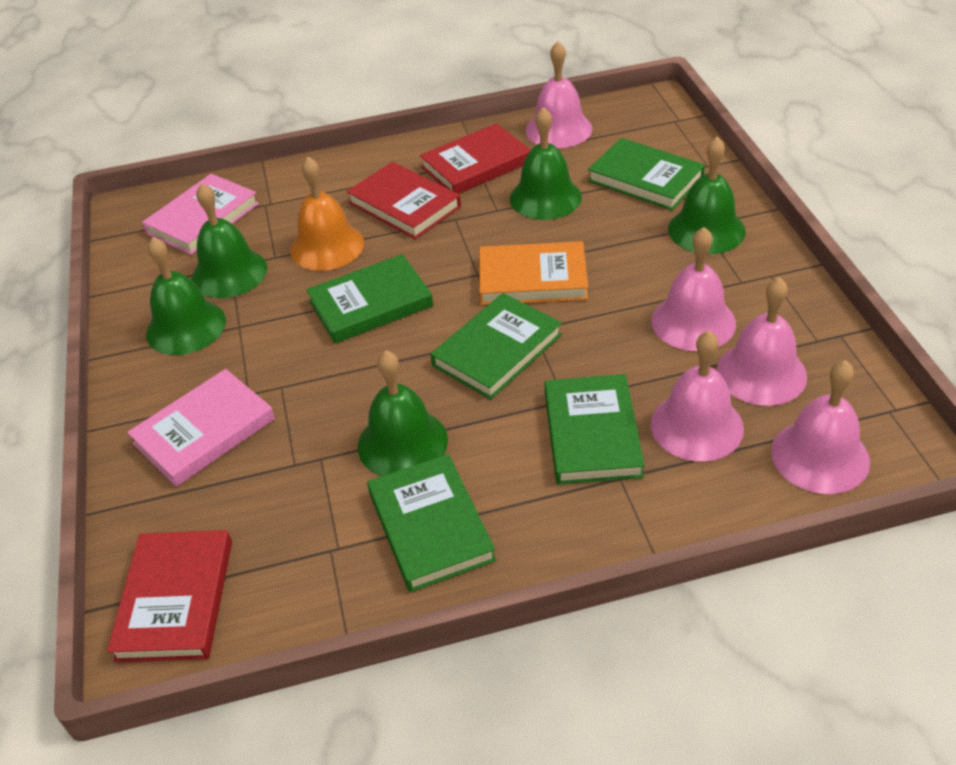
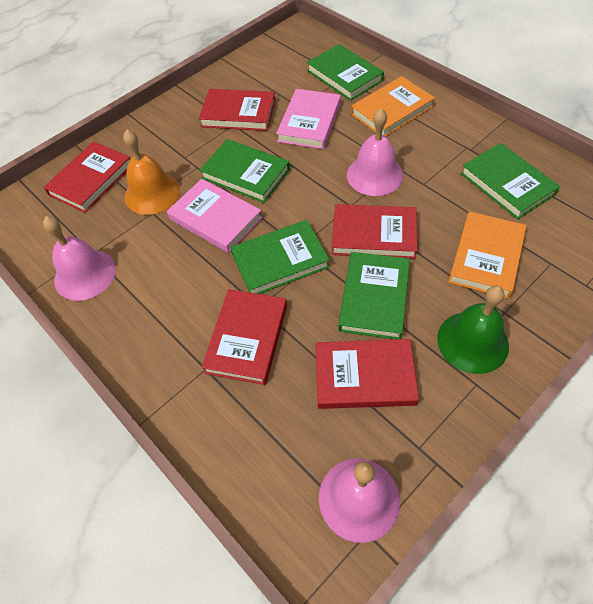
green bell: 5 -> 1
orange book: 1 -> 2
pink bell: 5 -> 3
red book: 3 -> 5

